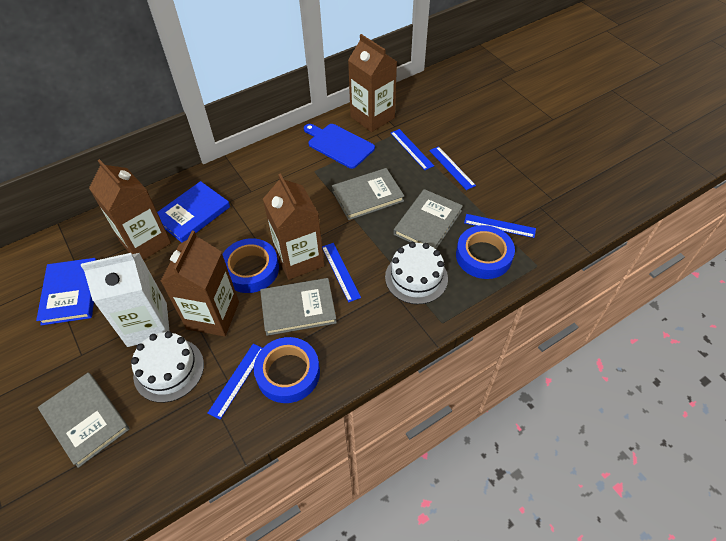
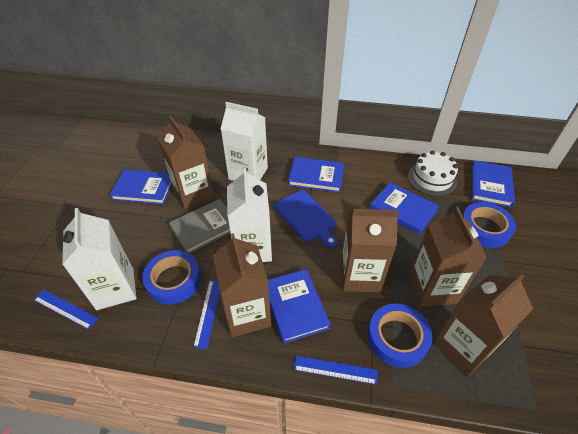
blue book: 2 -> 5
blue ruler: 5 -> 3
brown carton: 4 -> 5
grey book: 4 -> 1
white cake: 2 -> 1
white carton: 1 -> 3

